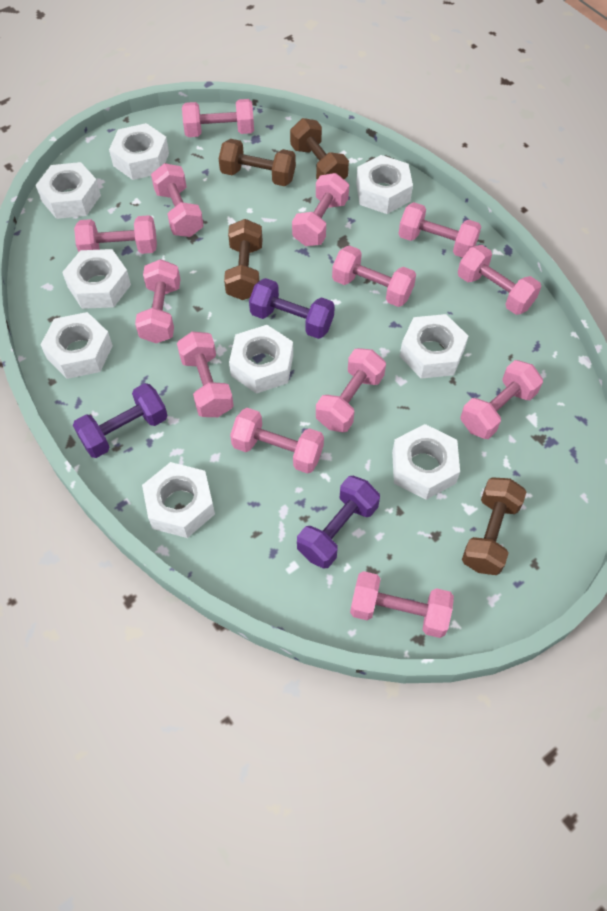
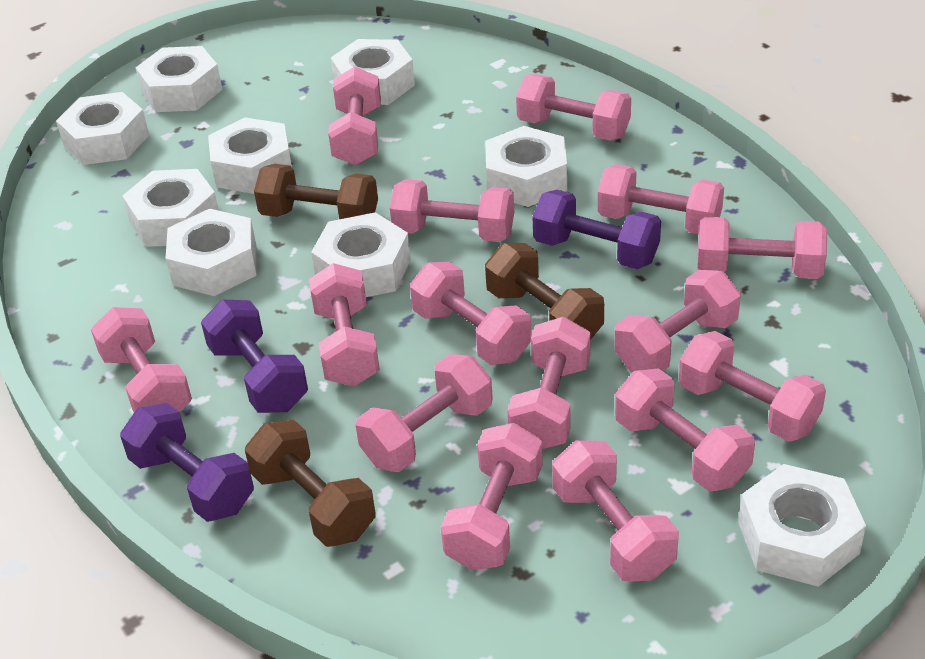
brown dumbbell: 4 -> 3
pink dumbbell: 13 -> 15

